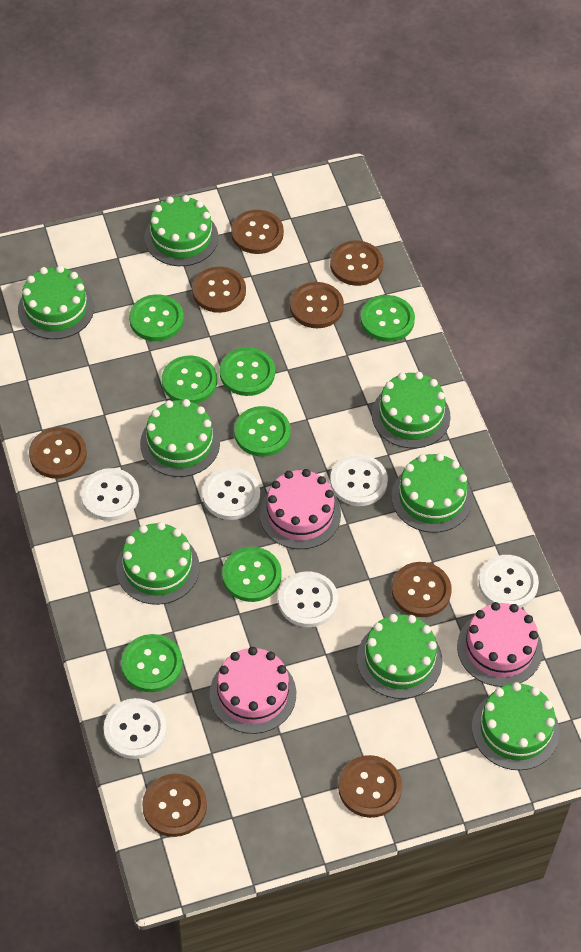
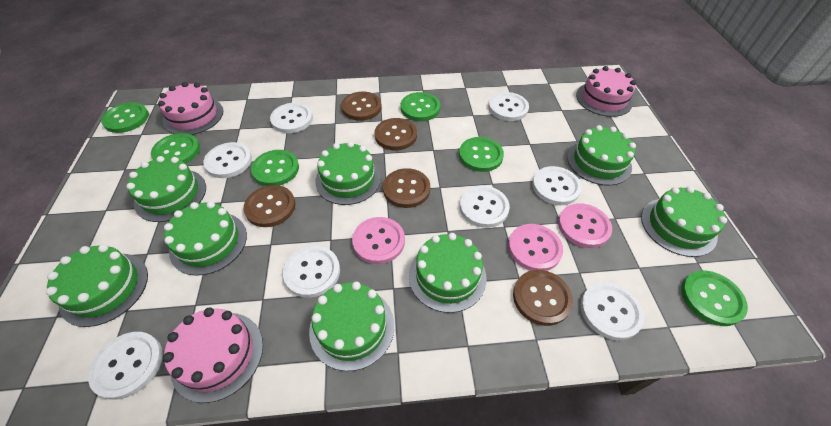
brown button: 8 -> 5
green button: 7 -> 6
pink button: 0 -> 3
white button: 6 -> 8

